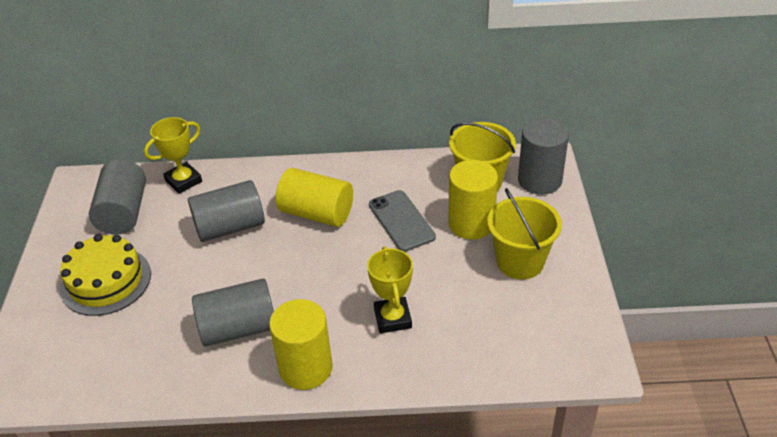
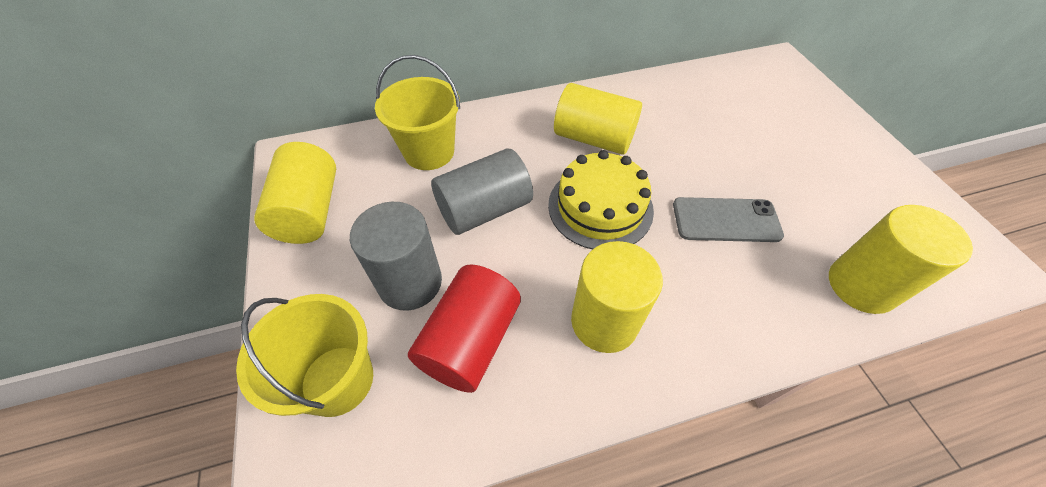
grey cylinder: 4 -> 2
red cylinder: 0 -> 1
yellow cylinder: 3 -> 4
yellow trophy: 2 -> 0

